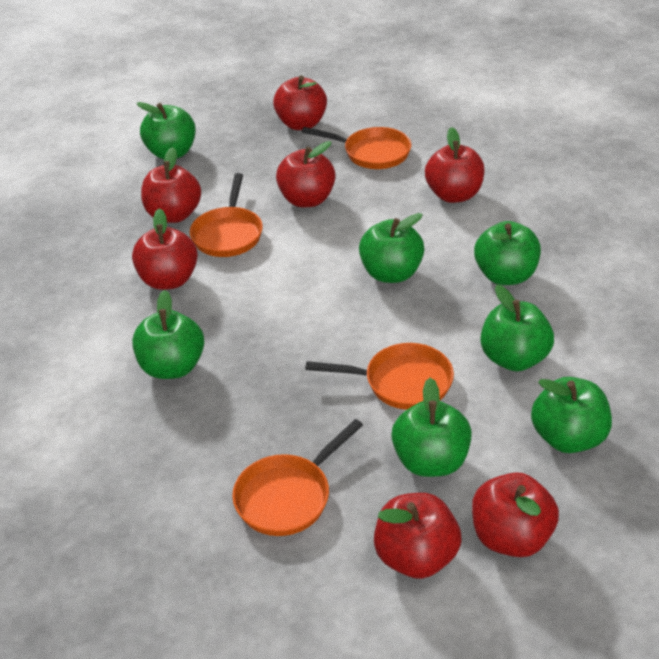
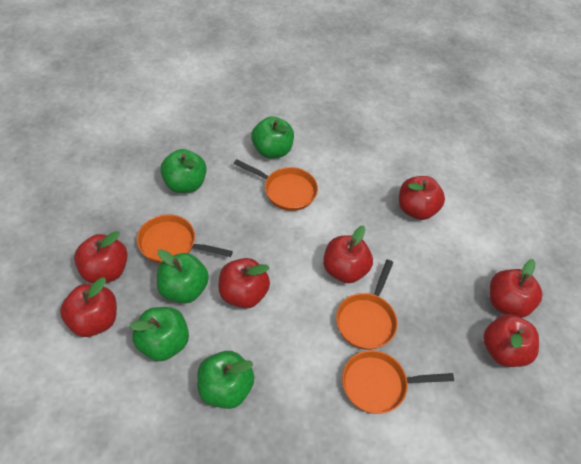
green apple: 7 -> 5

